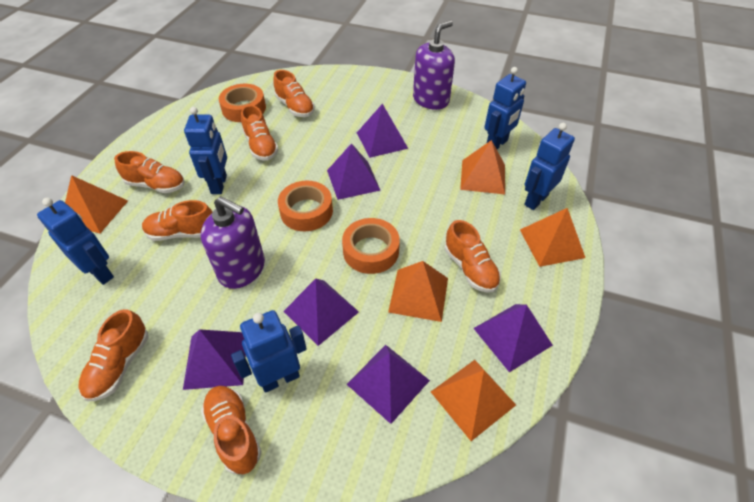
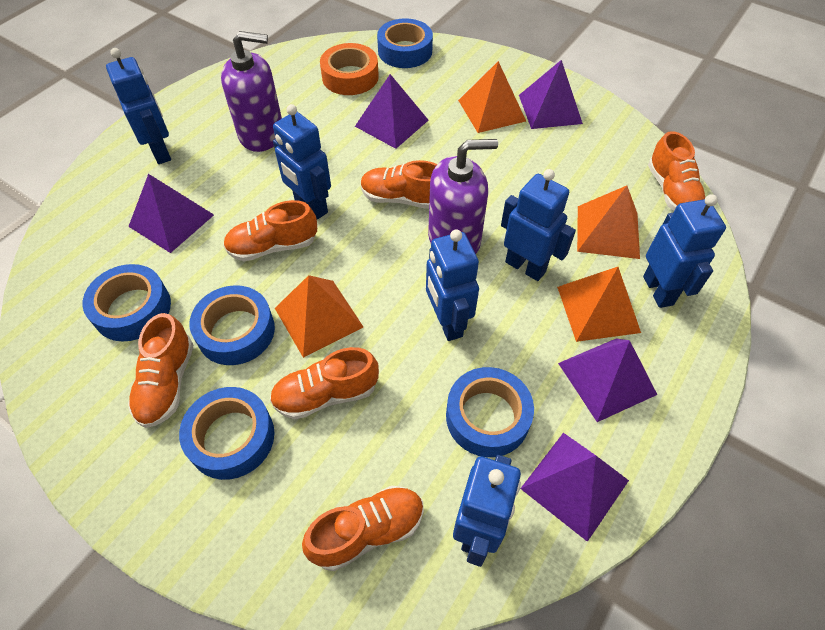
blue robot: 5 -> 6
blue tape: 0 -> 5
orange pyramid: 5 -> 4
orange shoe: 7 -> 6
orange tape: 3 -> 1
purple pyramid: 6 -> 5

